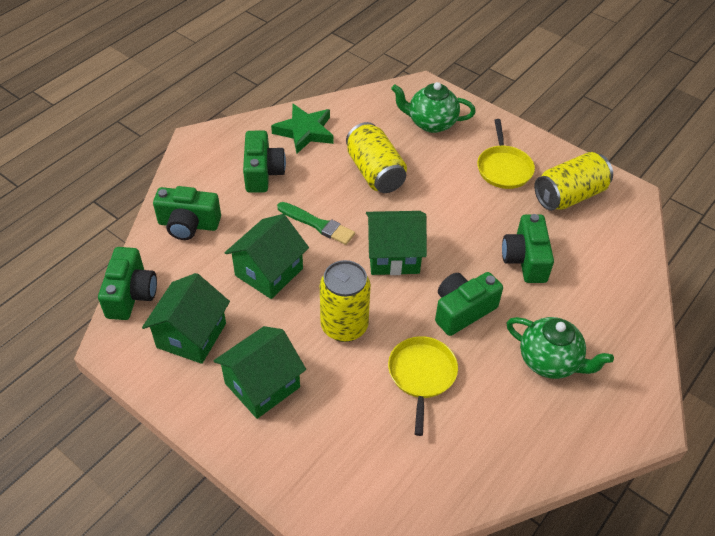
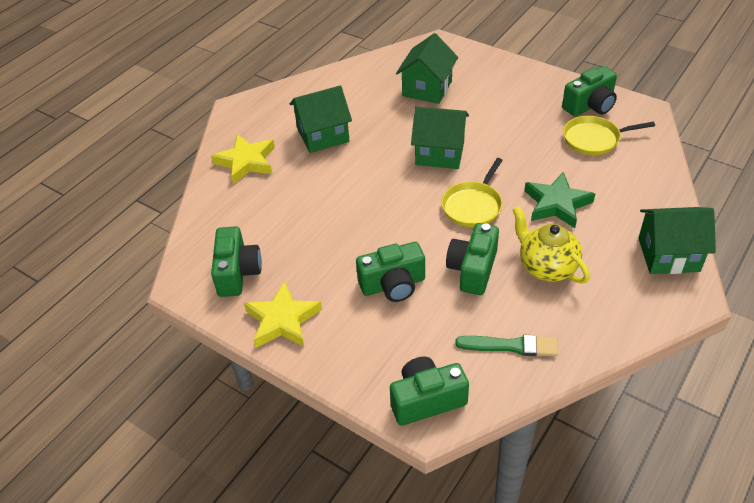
green teapot: 2 -> 0
yellow can: 3 -> 0
yellow star: 0 -> 2
yellow teapot: 0 -> 1

